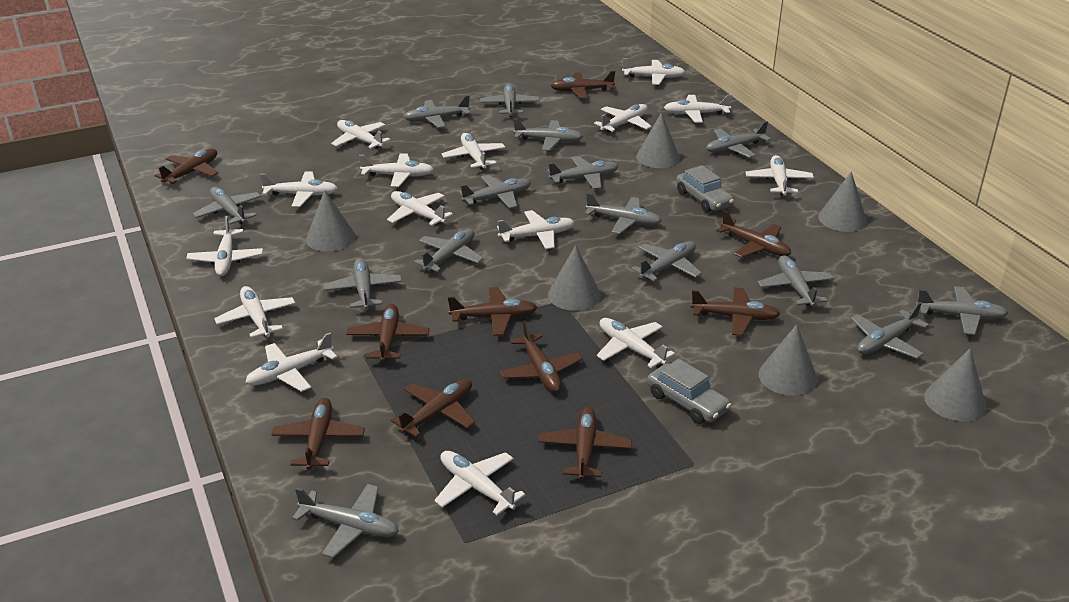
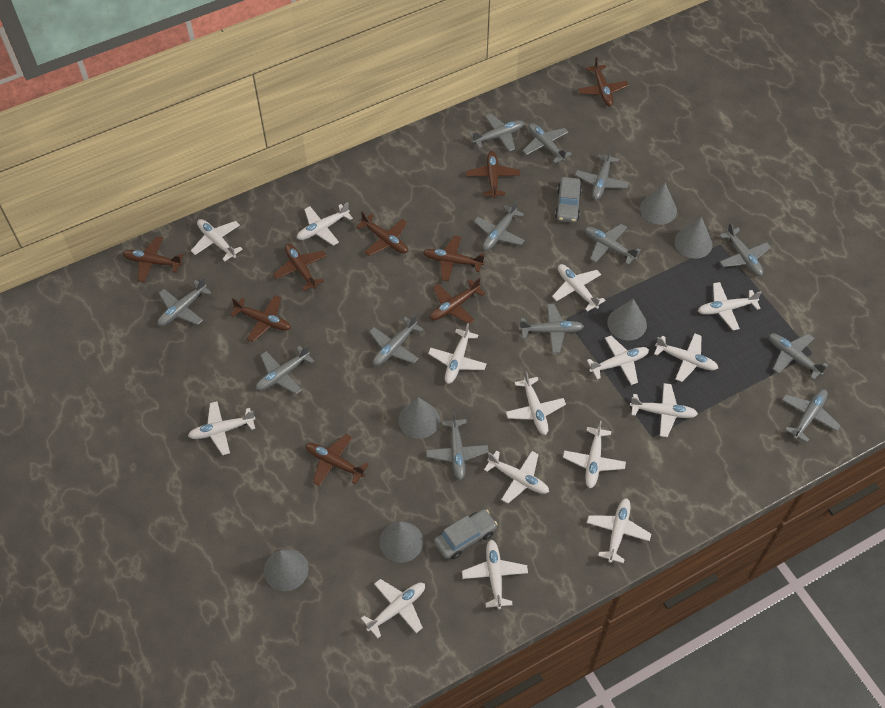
brown plane: 10 -> 9
grey plane: 15 -> 13

